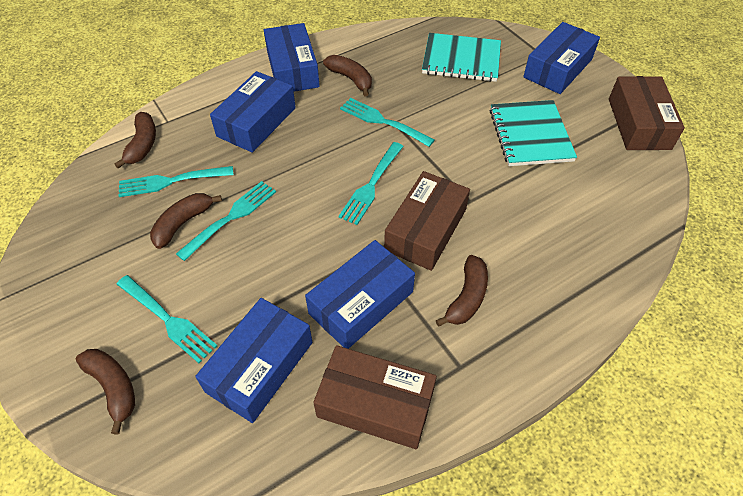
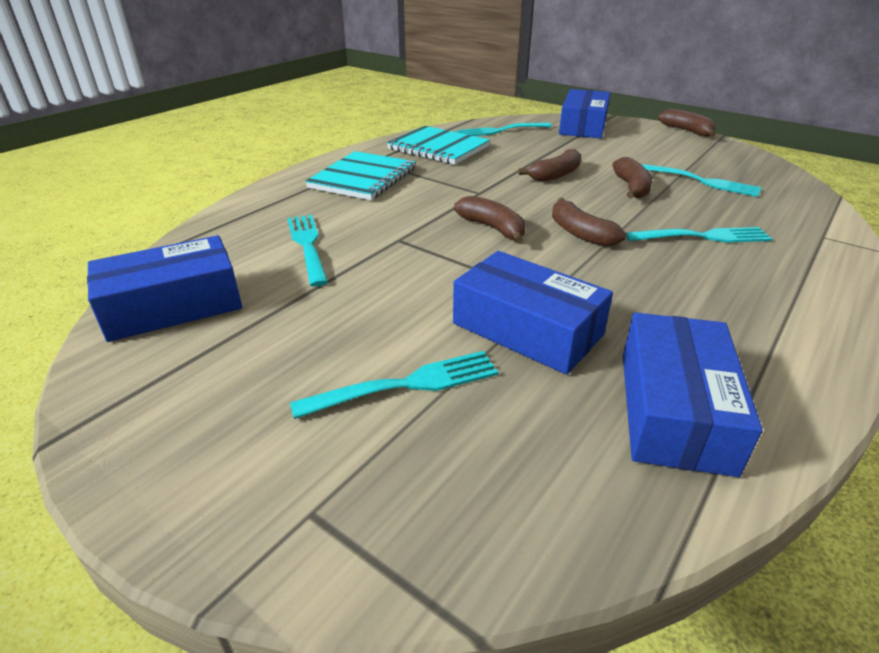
blue box: 5 -> 4
brown box: 3 -> 0

